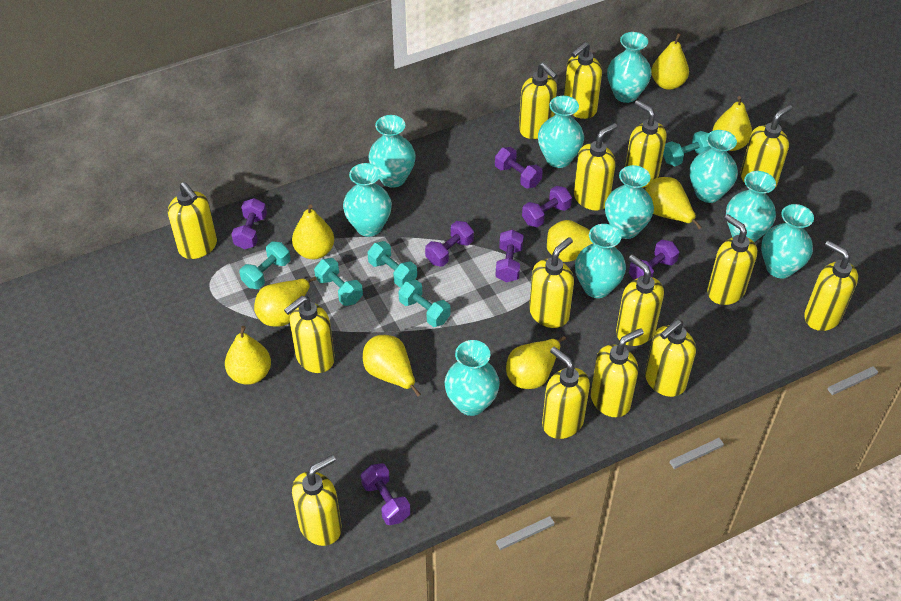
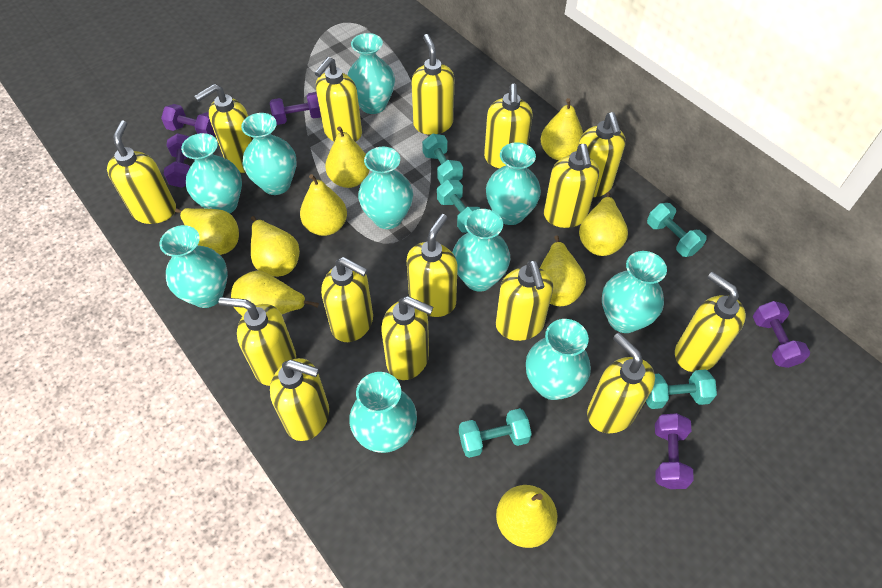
purple dumbbell: 7 -> 5

